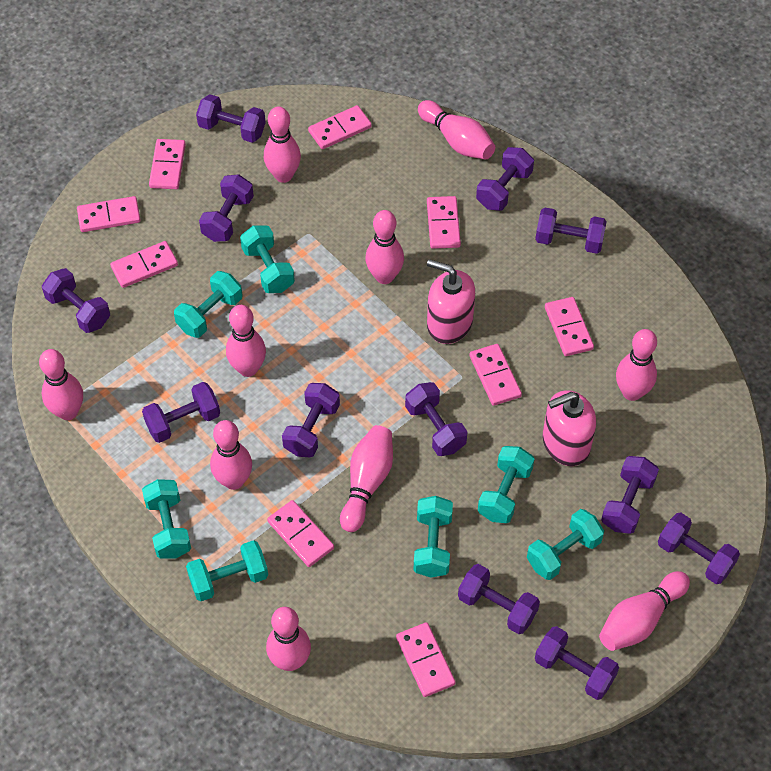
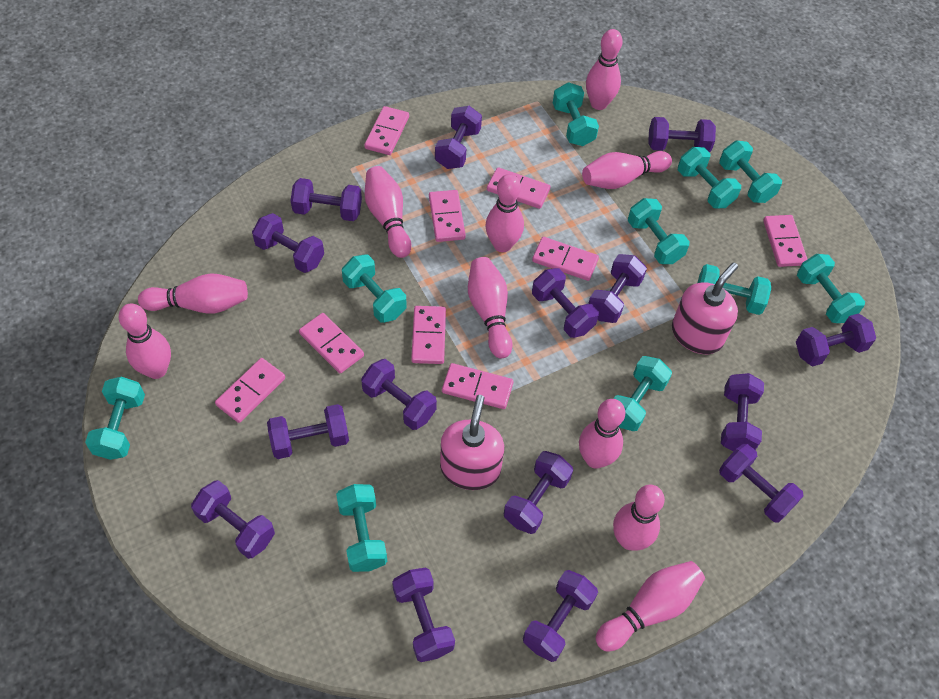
purple dumbbell: 12 -> 15
turquoise dumbbell: 7 -> 10

